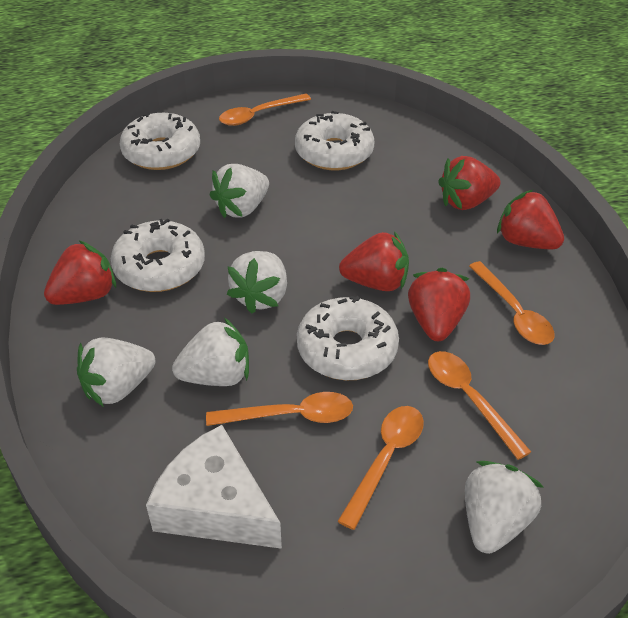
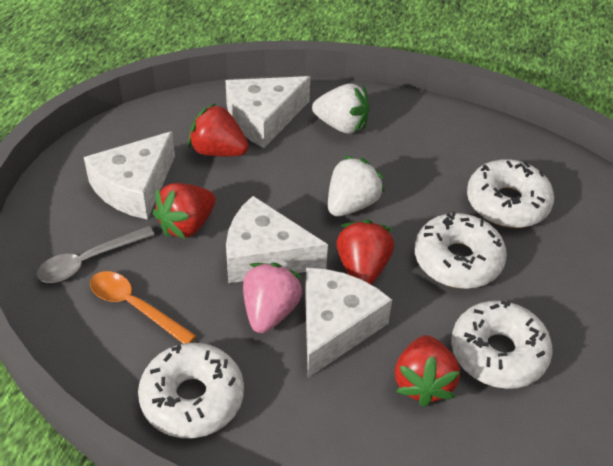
grey spoon: 0 -> 1
orange spoon: 5 -> 1
pink strawberry: 0 -> 1
red strawberry: 5 -> 4
white cheese: 1 -> 4
white strawberry: 5 -> 2

